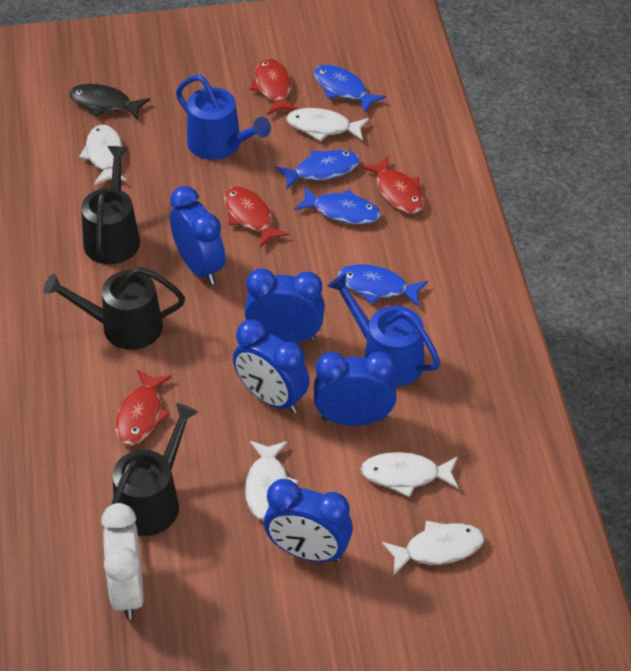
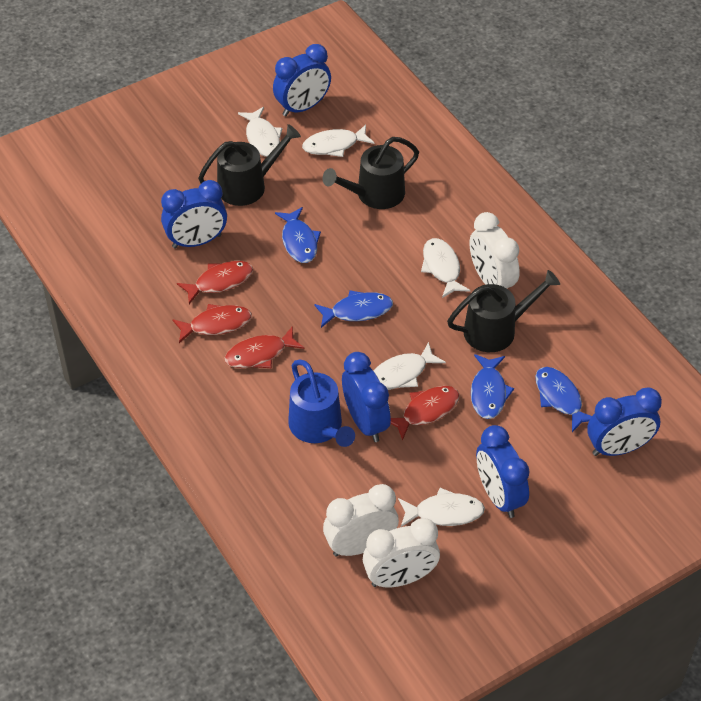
black fish: 1 -> 0
blue watering can: 2 -> 1
white clock: 1 -> 3

